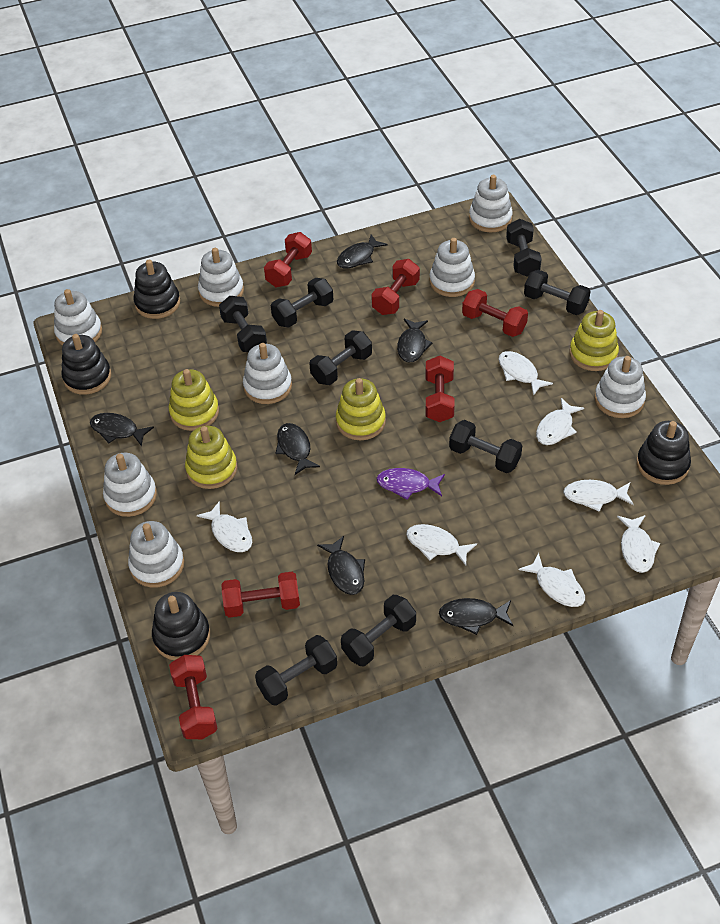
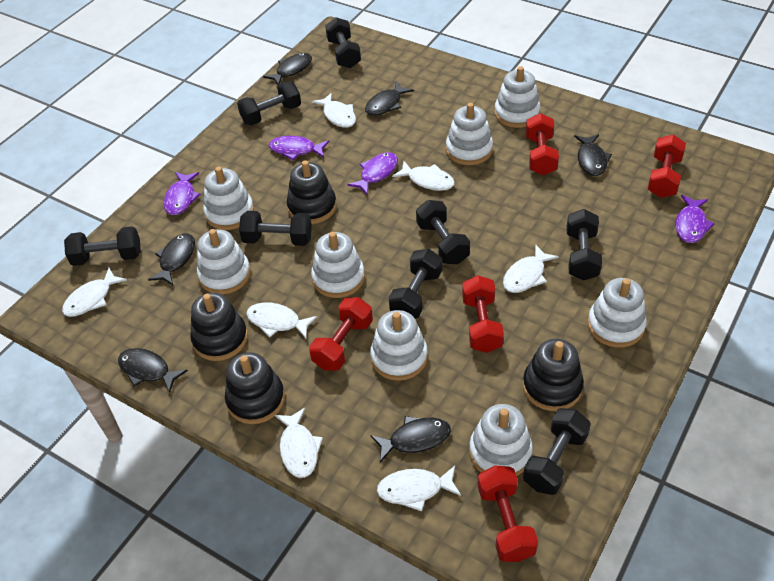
purple fish: 1 -> 4
red dumbbell: 6 -> 5
yellow stacking toy: 4 -> 0

